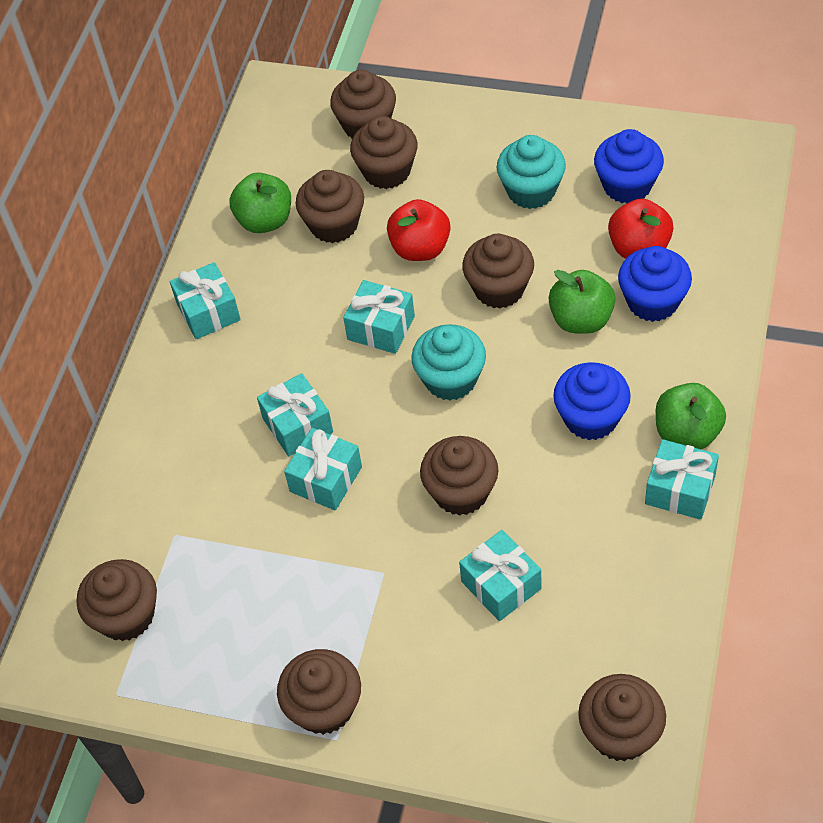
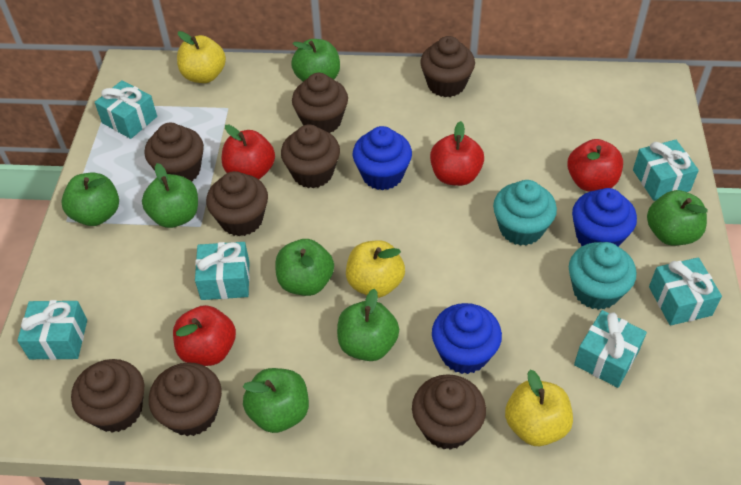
green apple: 3 -> 7
red apple: 2 -> 4
yellow apple: 0 -> 3

